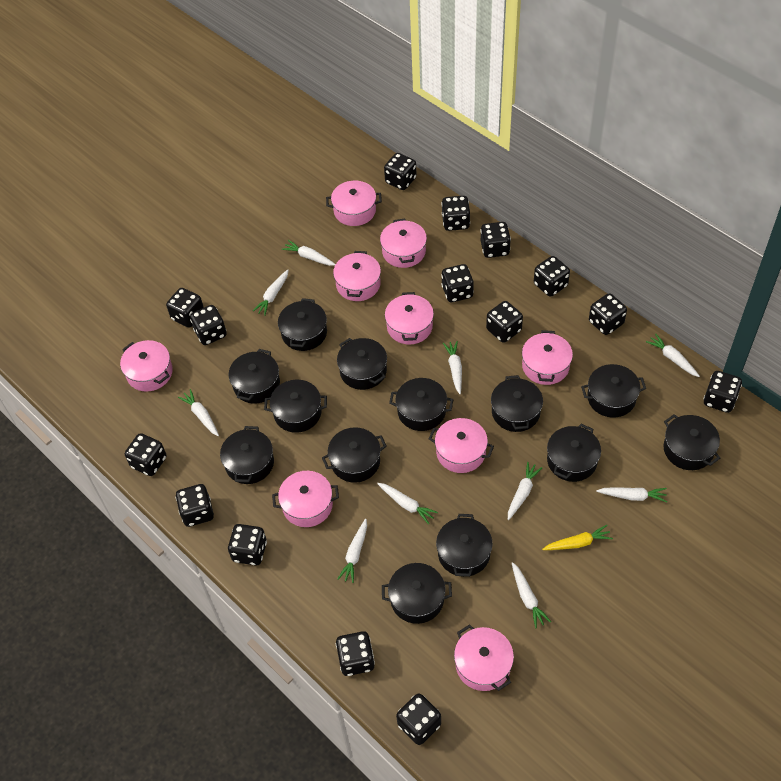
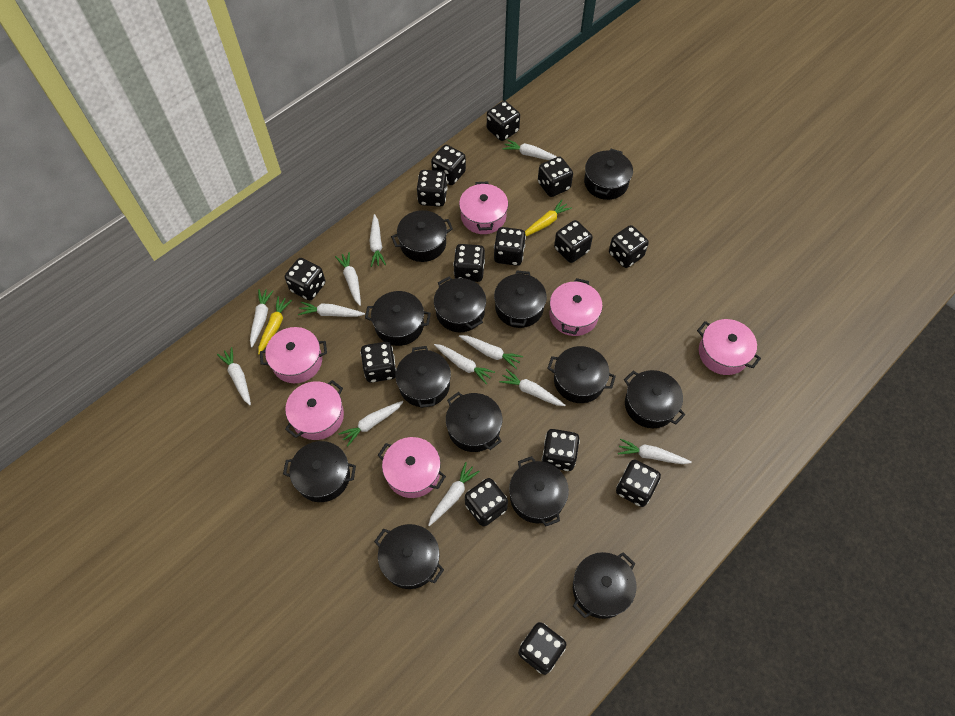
black dice: 15 -> 14
pink pot: 9 -> 6
white carrot: 10 -> 12
yellow carrot: 1 -> 2

